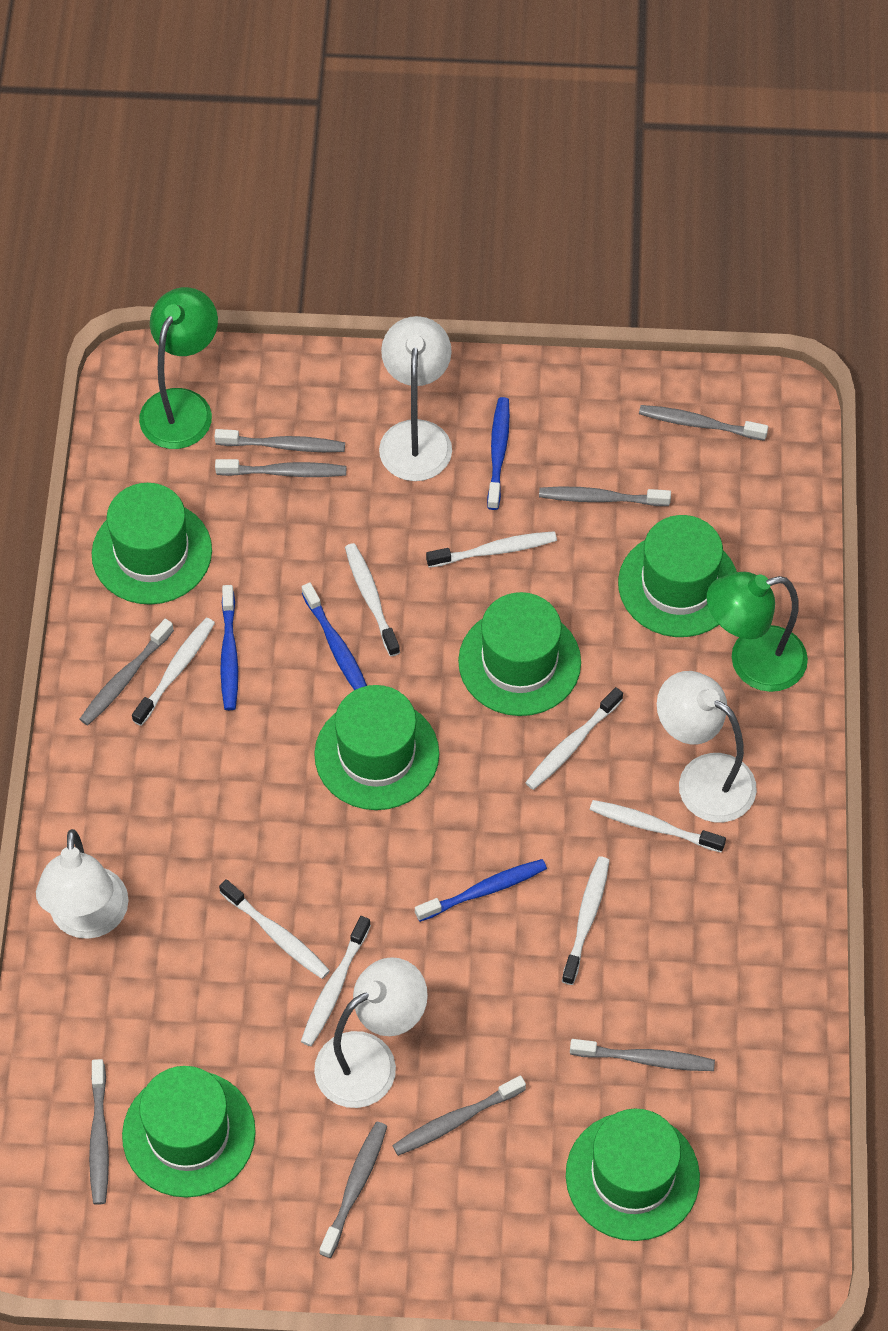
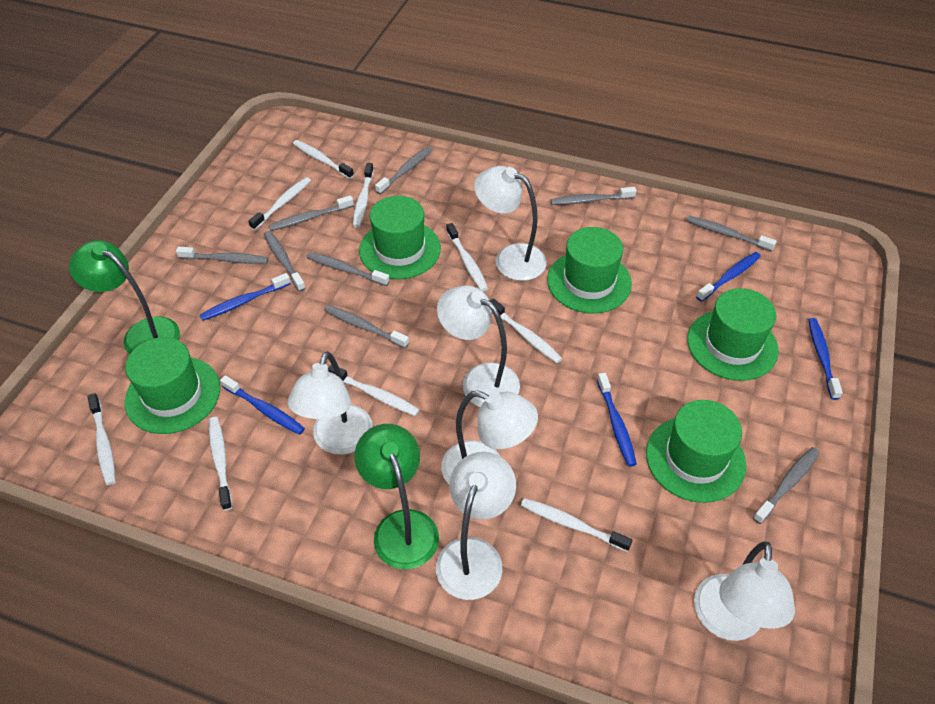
blue toothbrush: 4 -> 5
green hat: 6 -> 5
white lamp: 4 -> 6
white toothbrush: 8 -> 9

